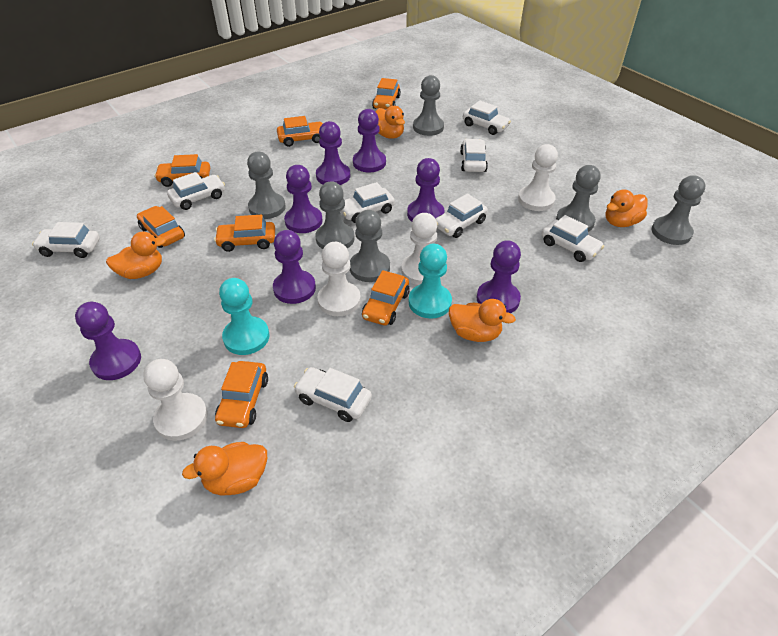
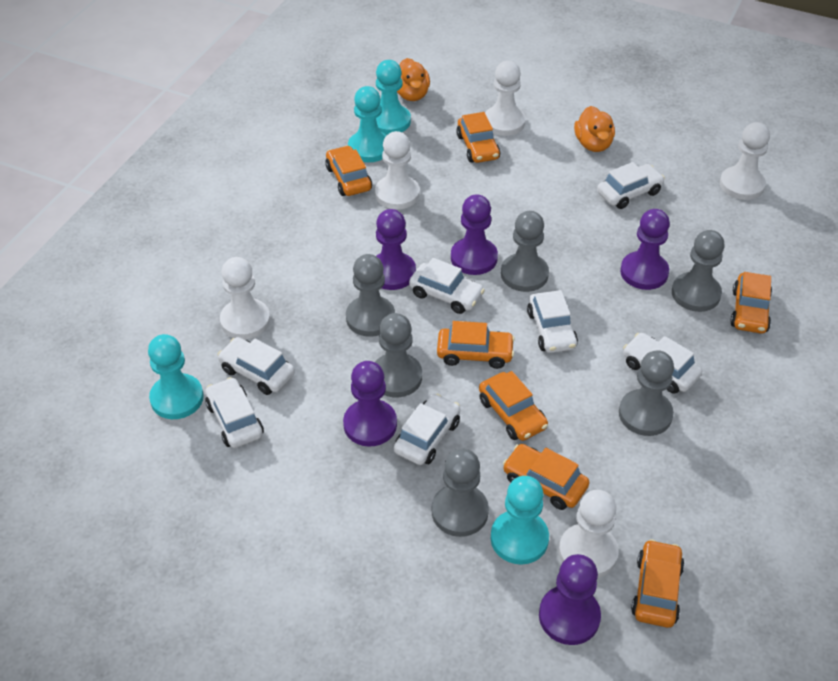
orange duck: 5 -> 2
purple pawn: 7 -> 5
turquoise pawn: 2 -> 4
white car: 8 -> 7
white pawn: 4 -> 5

